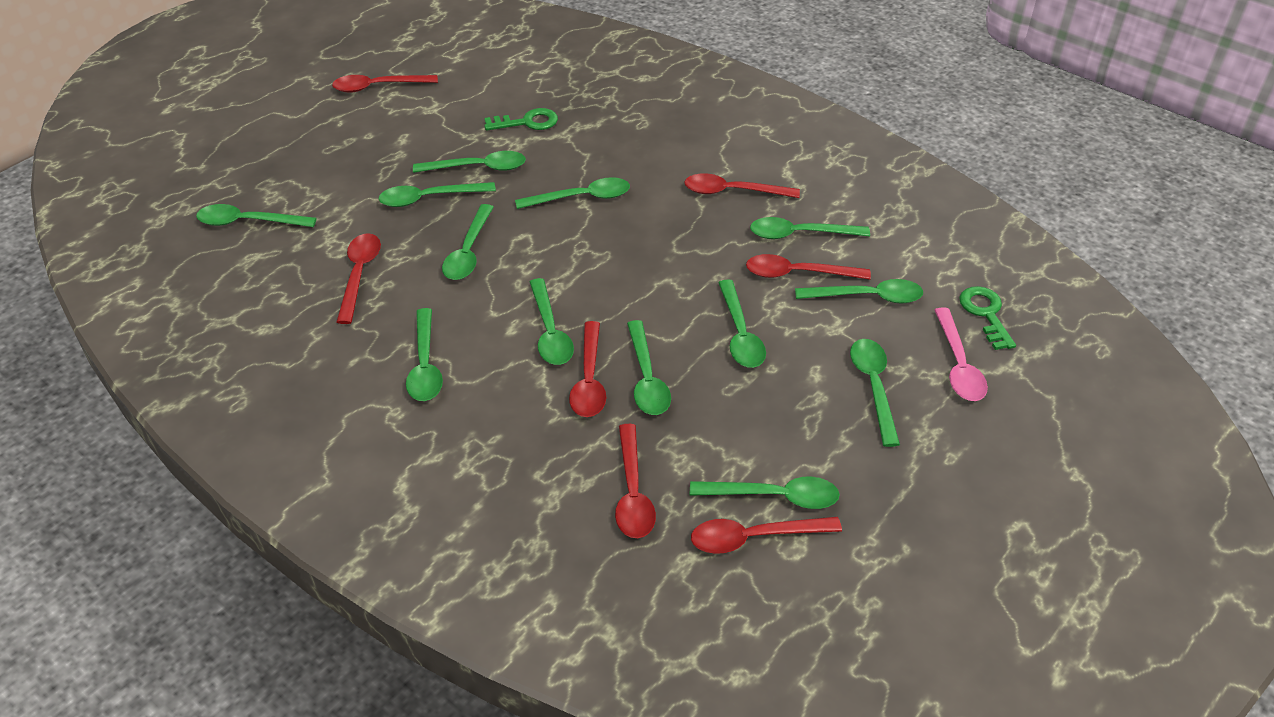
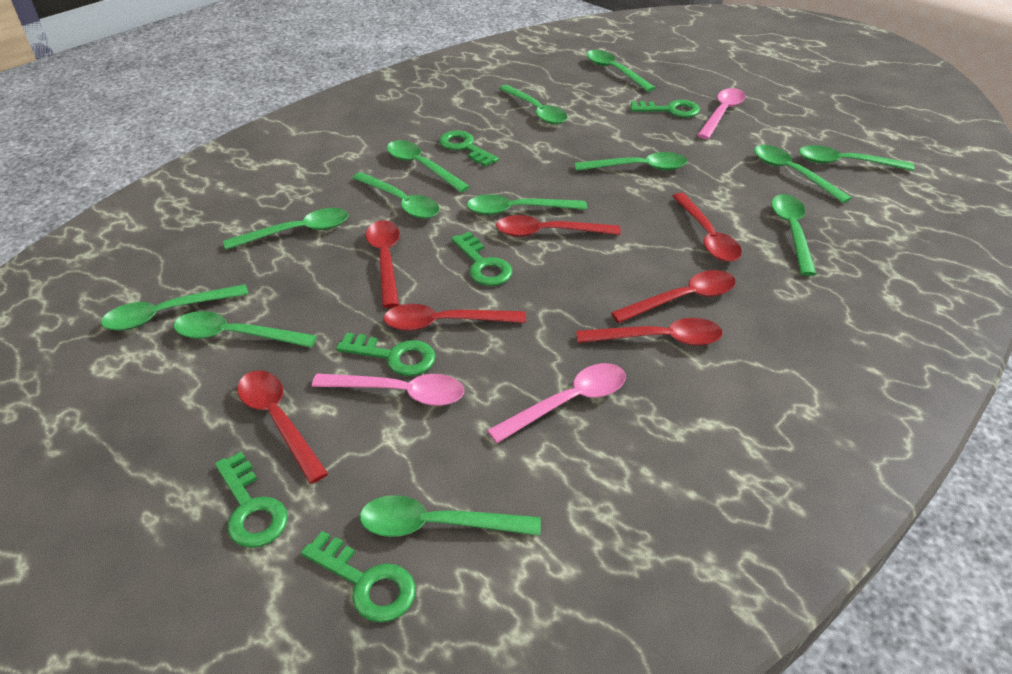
green key: 2 -> 6
pink spoon: 1 -> 3

